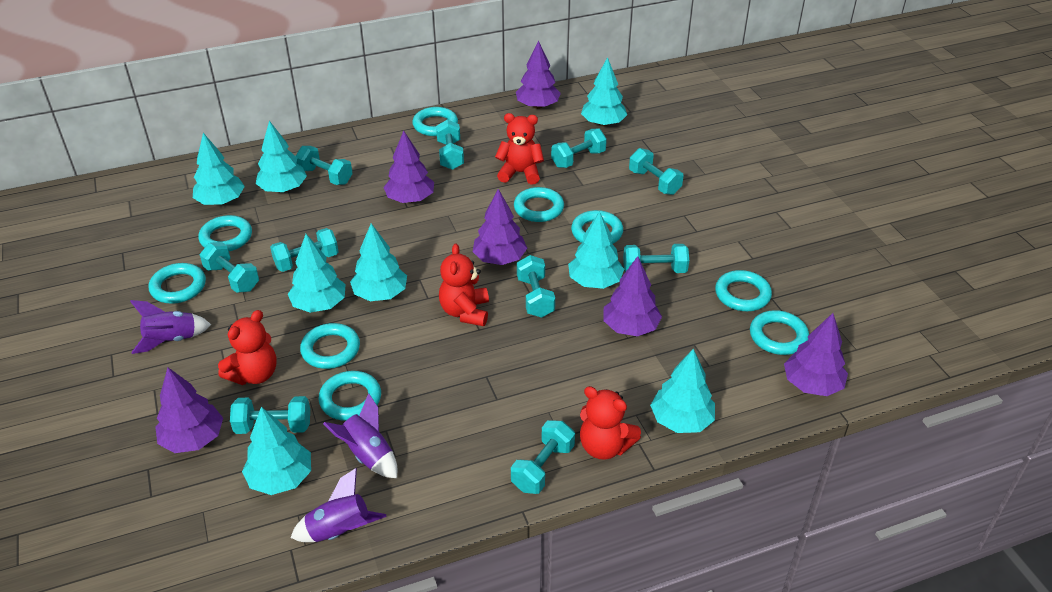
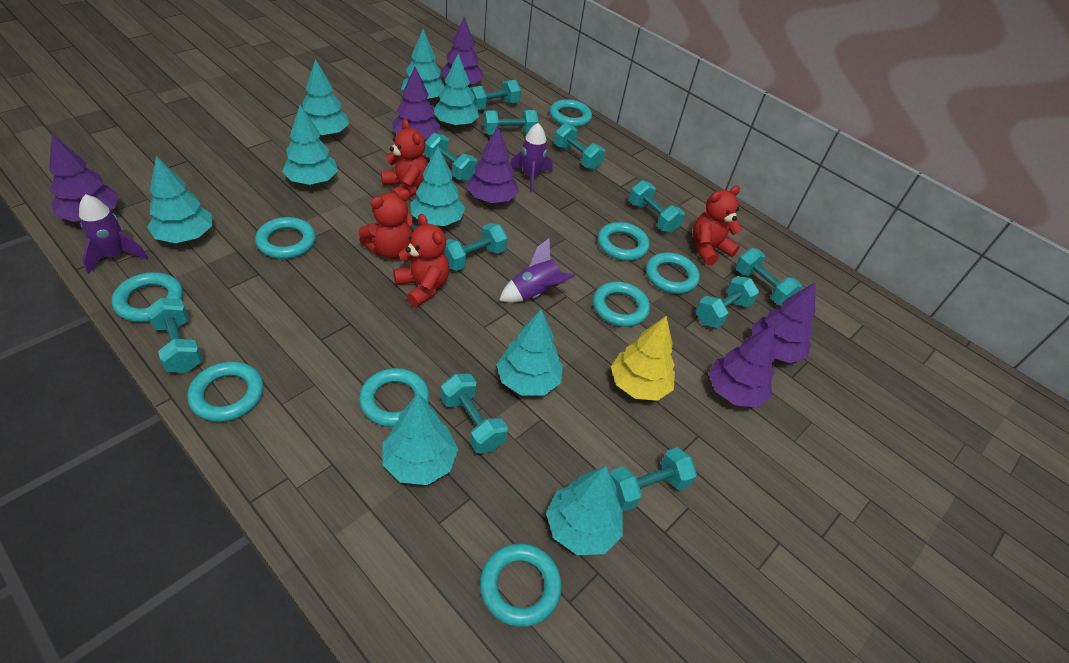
turquoise dumbbell: 10 -> 11
turquoise tree: 8 -> 9
yellow tree: 0 -> 1

